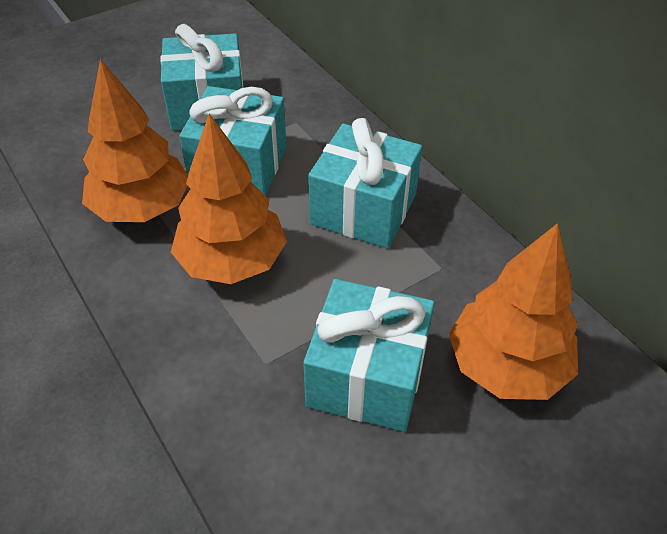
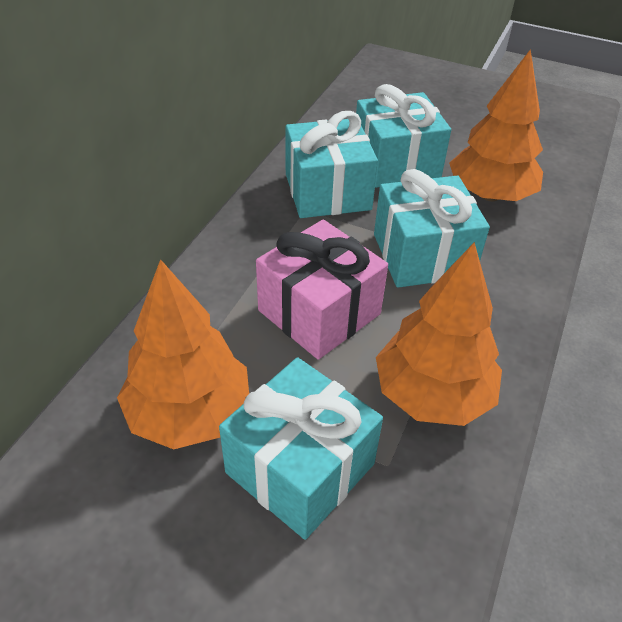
pink gift: 0 -> 1

